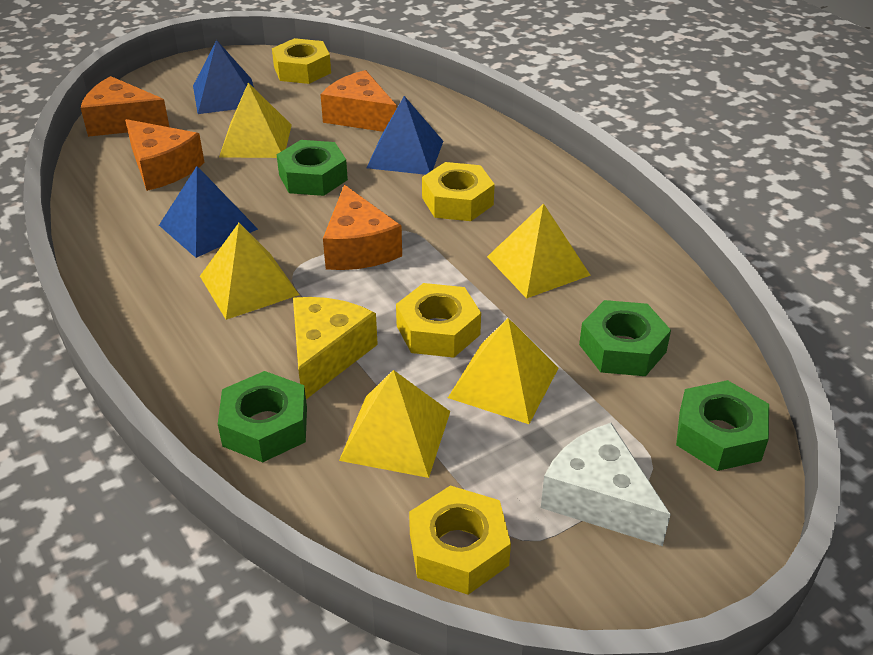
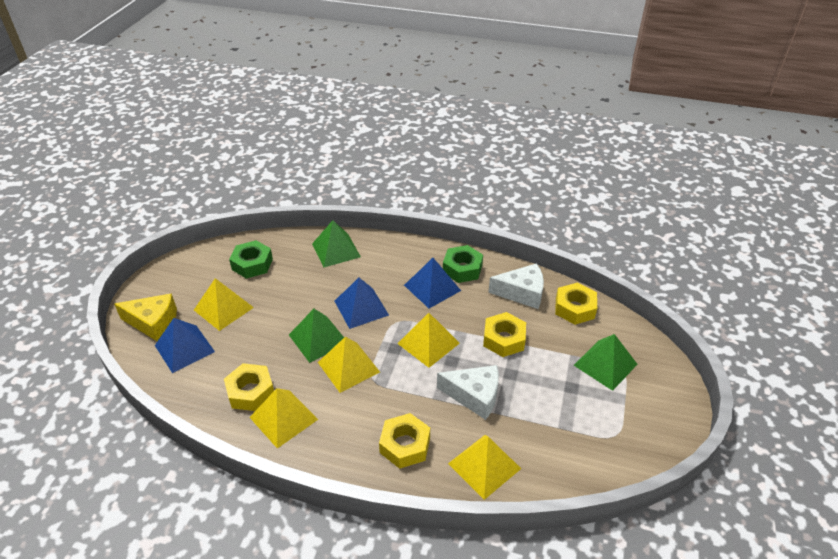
green nut: 4 -> 2
green pyramid: 0 -> 3
orange cheese: 4 -> 0
white cheese: 1 -> 2

